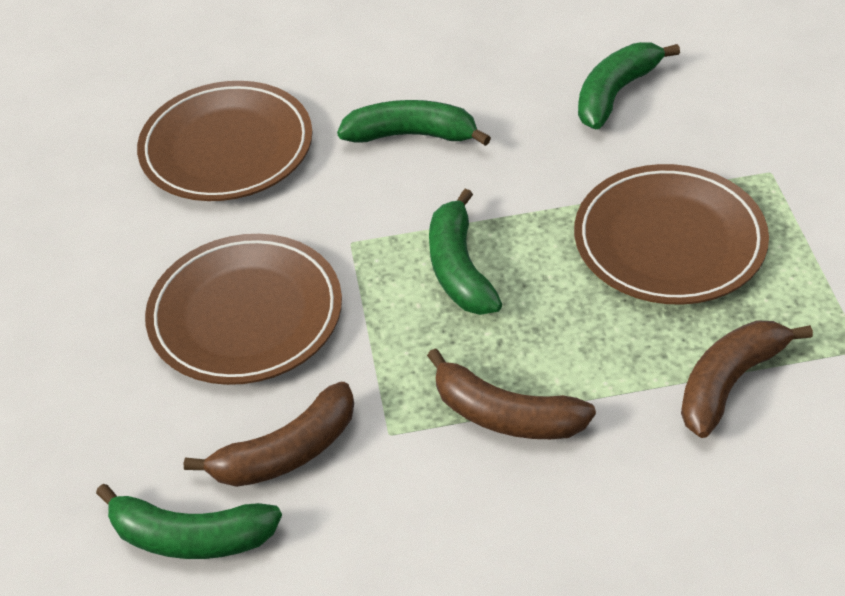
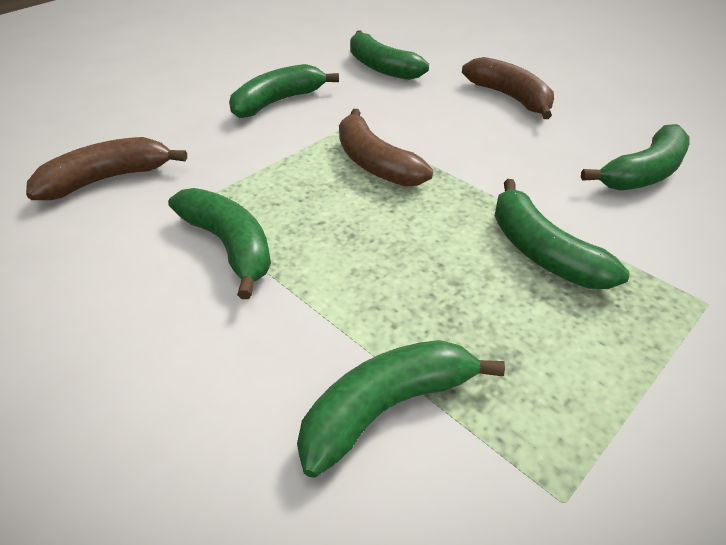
brown plate: 3 -> 0
green banana: 4 -> 6

